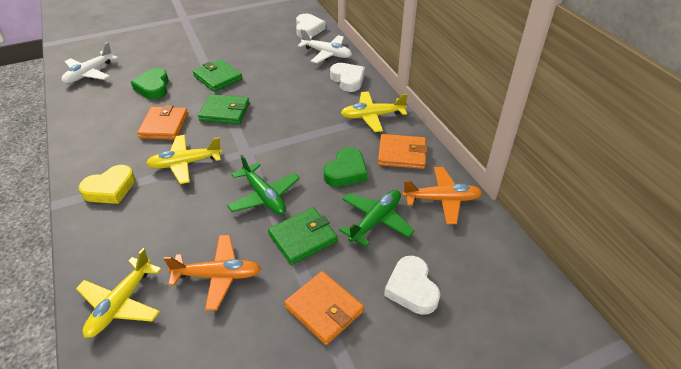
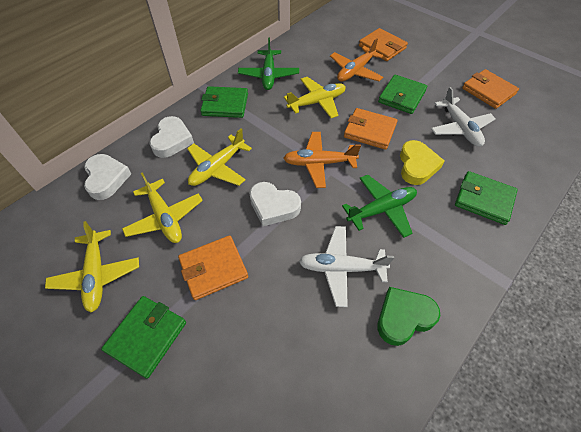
green heart: 2 -> 1
green wallet: 3 -> 4
orange wallet: 3 -> 4
yellow plane: 3 -> 4

